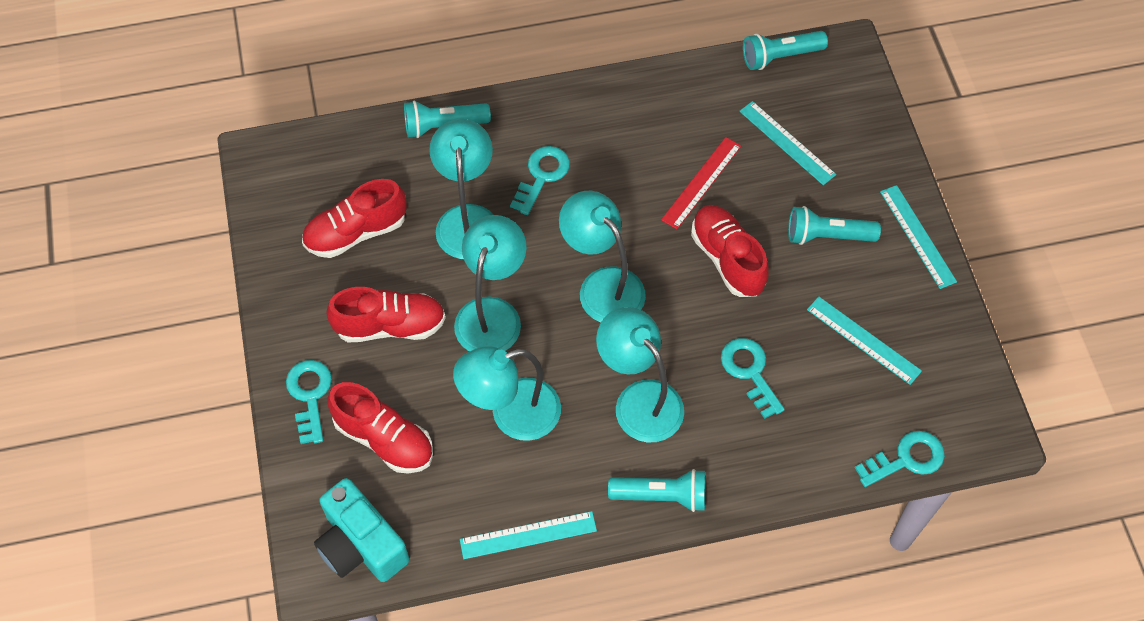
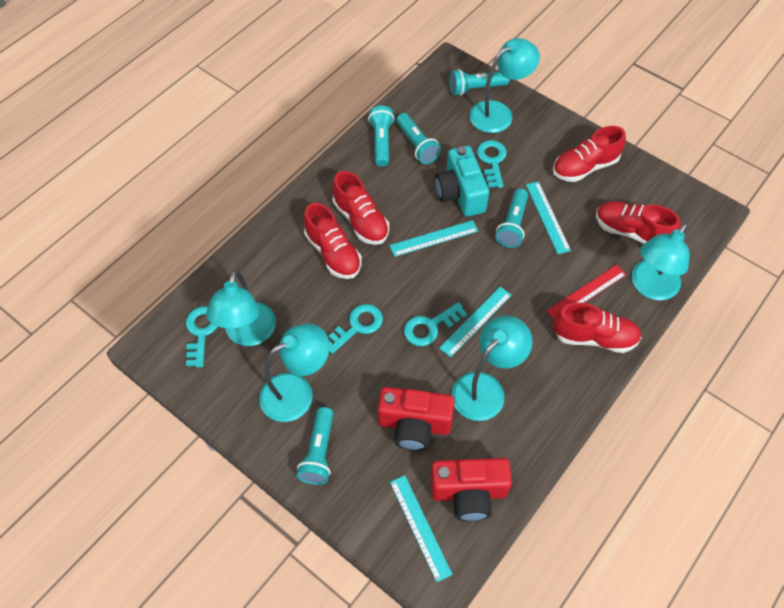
red camera: 0 -> 2
red shoe: 4 -> 5
turquoise flashlight: 4 -> 5

